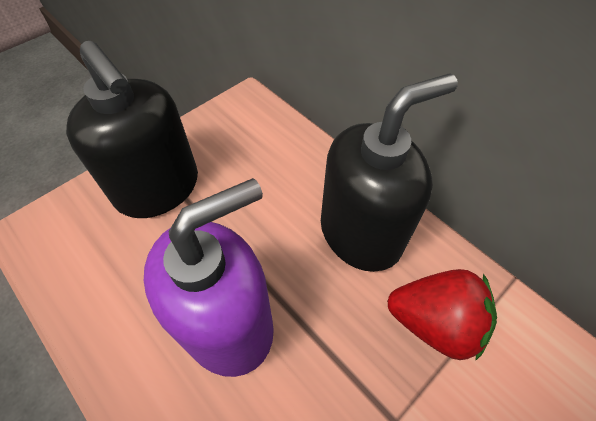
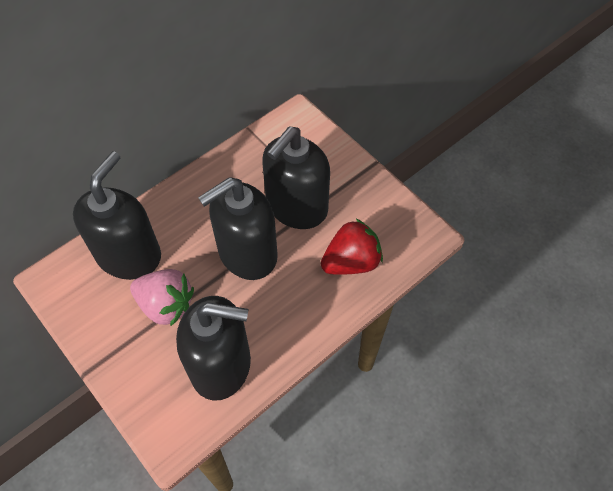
black soap dispenser: 2 -> 4
pink strawberry: 0 -> 1
purple soap dispenser: 1 -> 0

